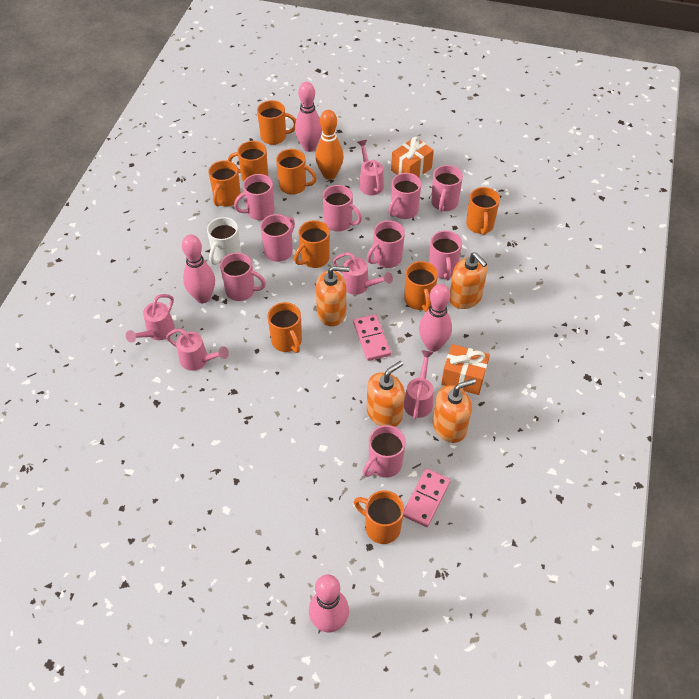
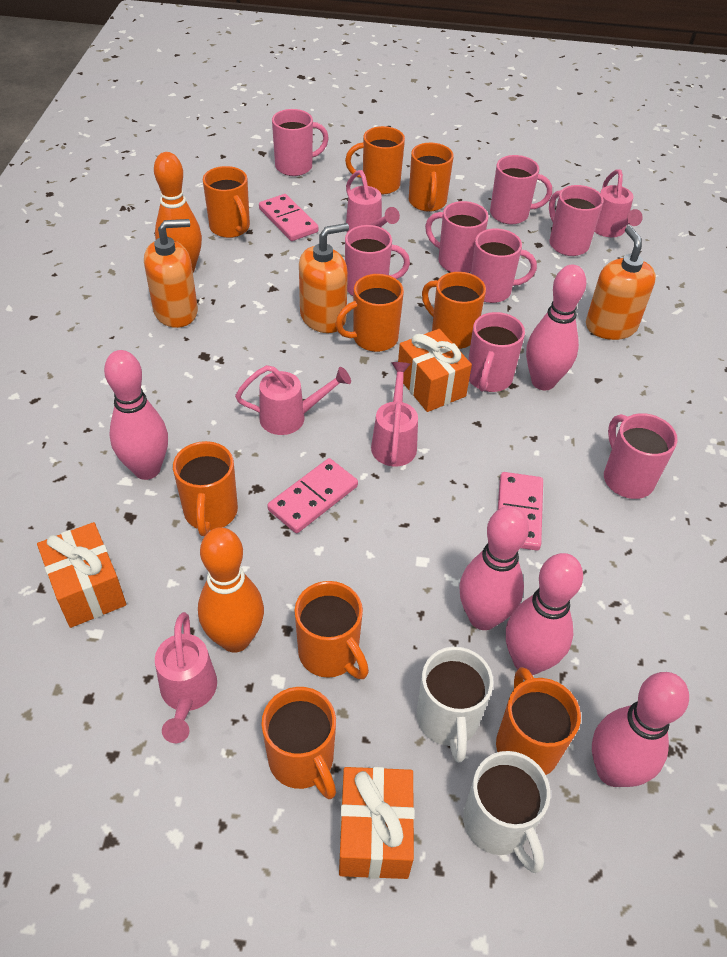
orange bowling pin: 1 -> 2
orange gift: 2 -> 3
orange soap dispenser: 4 -> 3
pink bowling pin: 4 -> 5
pink domino: 2 -> 3
pink mug: 9 -> 8
white mug: 1 -> 2

